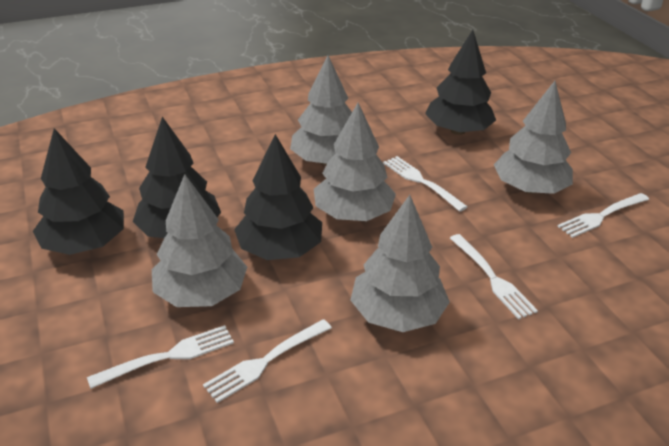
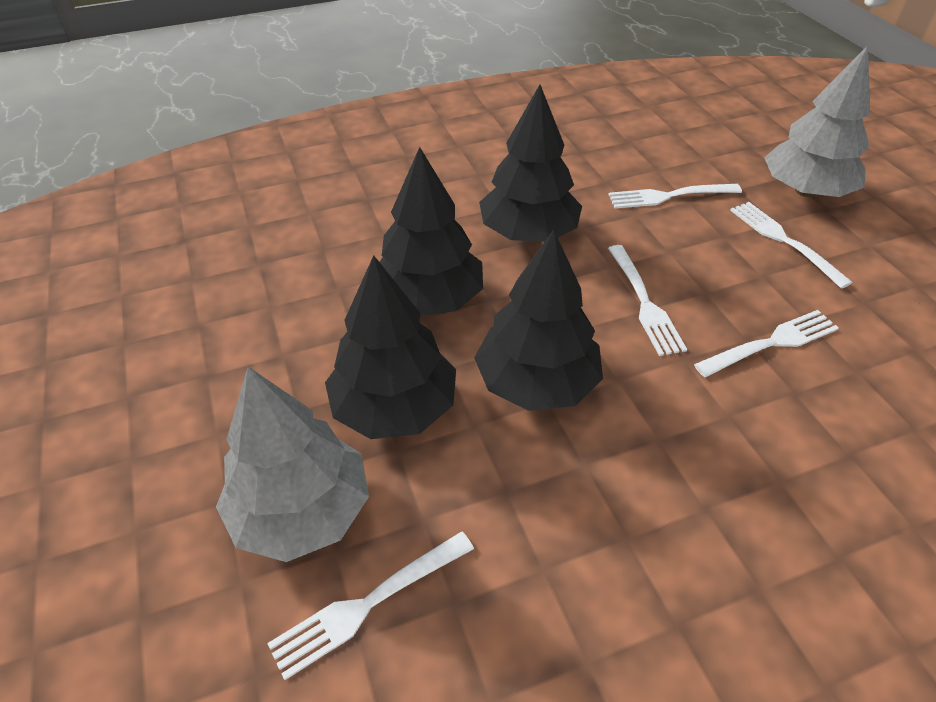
grey tree: 5 -> 2

